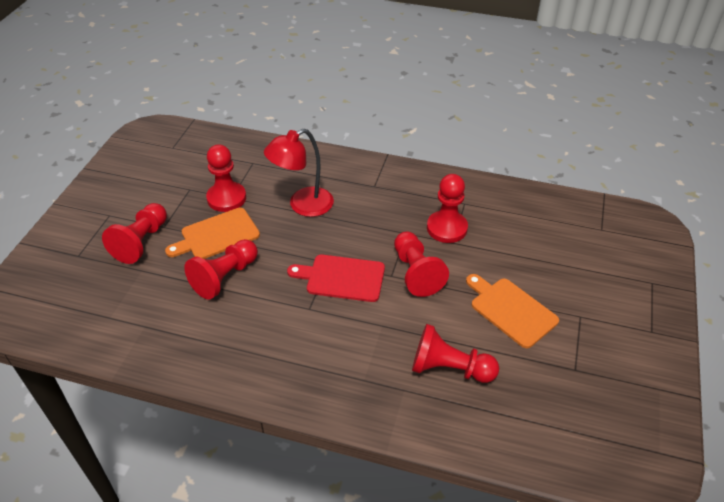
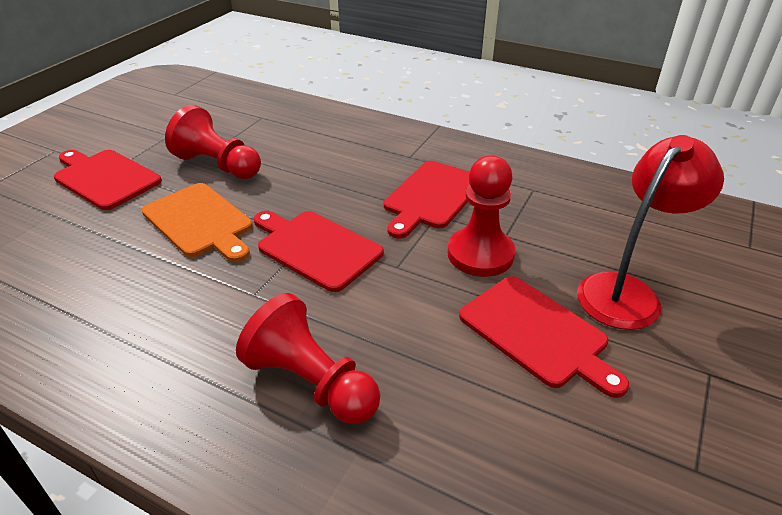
orange cutting board: 2 -> 1
red cutting board: 1 -> 4
red pawn: 6 -> 3

